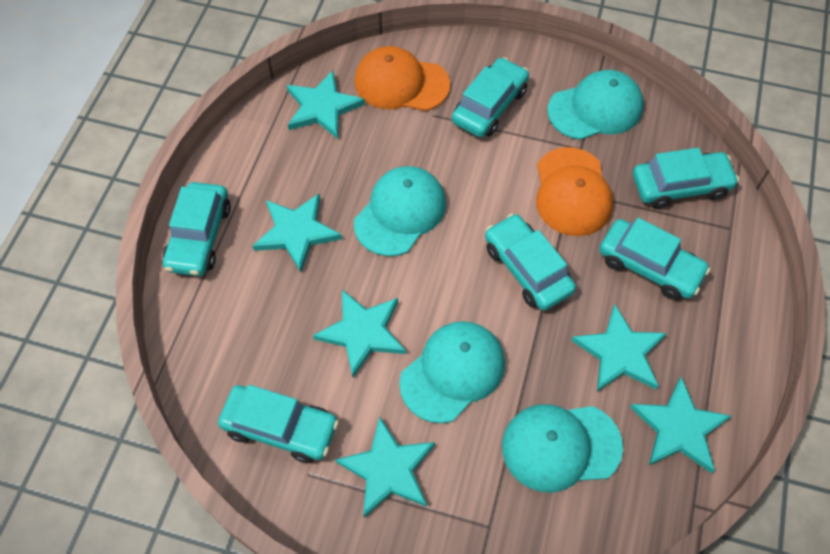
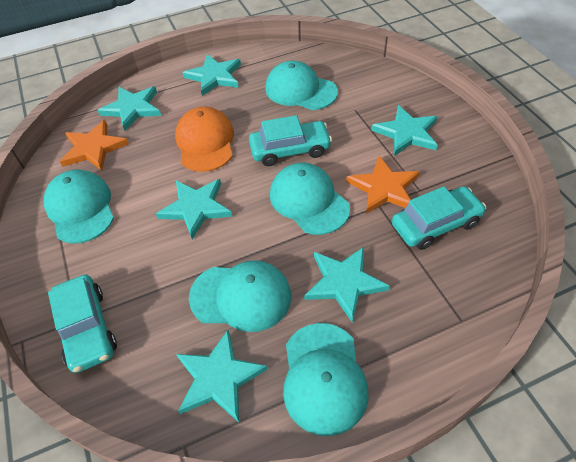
orange cap: 2 -> 1
orange star: 0 -> 2
turquoise cap: 4 -> 5
turquoise car: 6 -> 3

